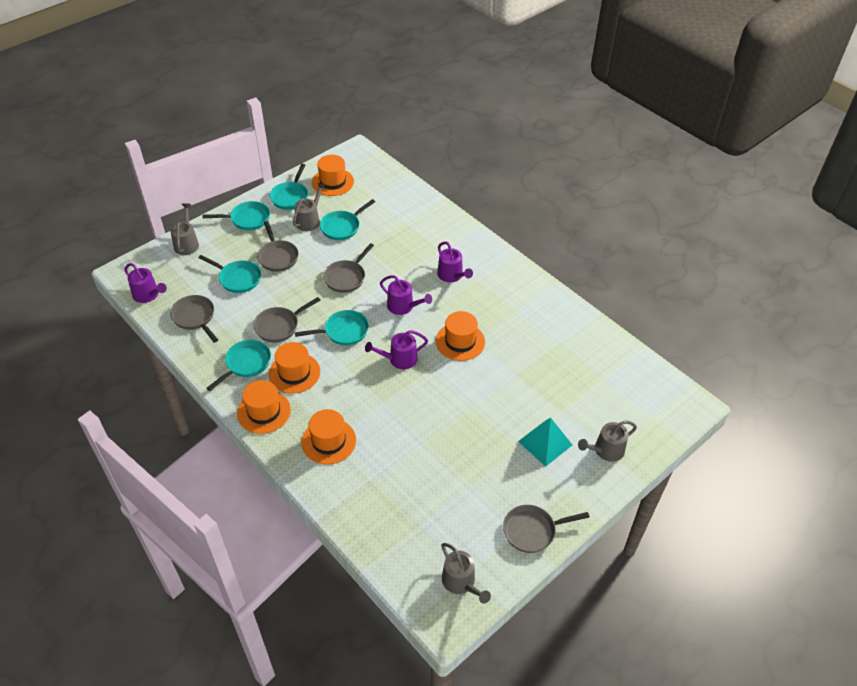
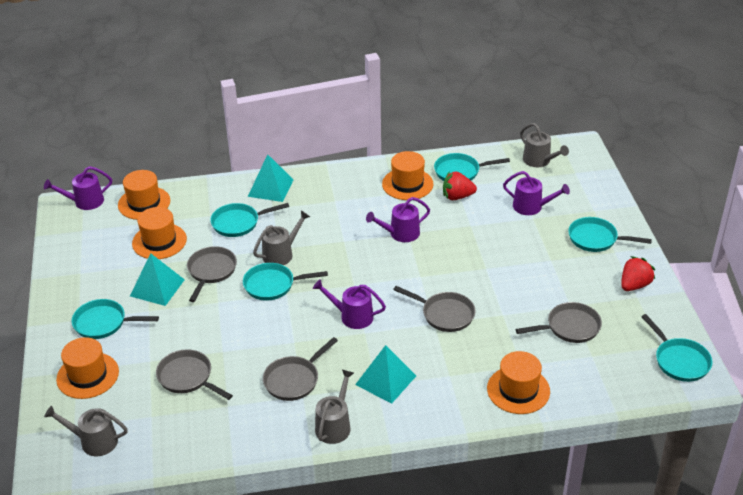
red strawberry: 0 -> 2
turquoise pyramid: 1 -> 3

